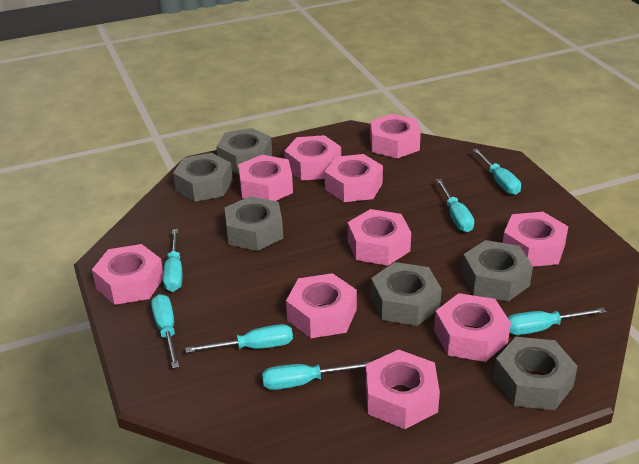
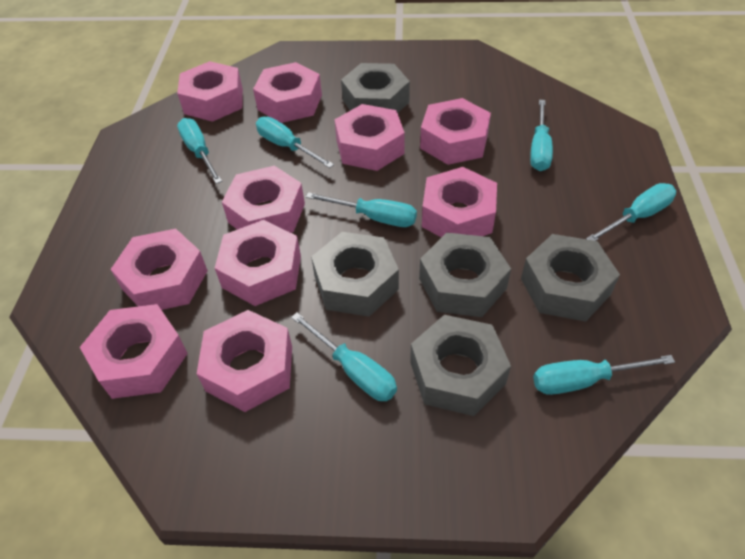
grey nut: 6 -> 5

